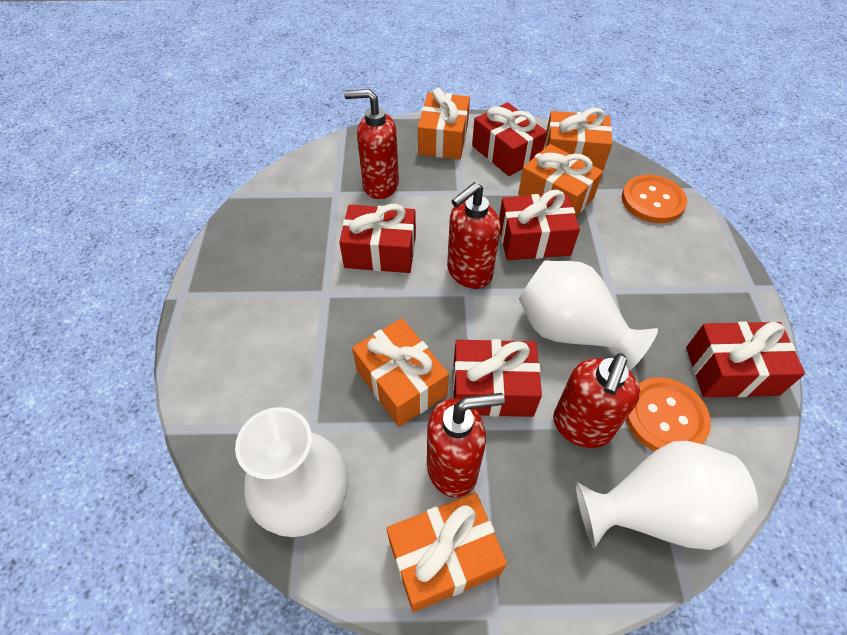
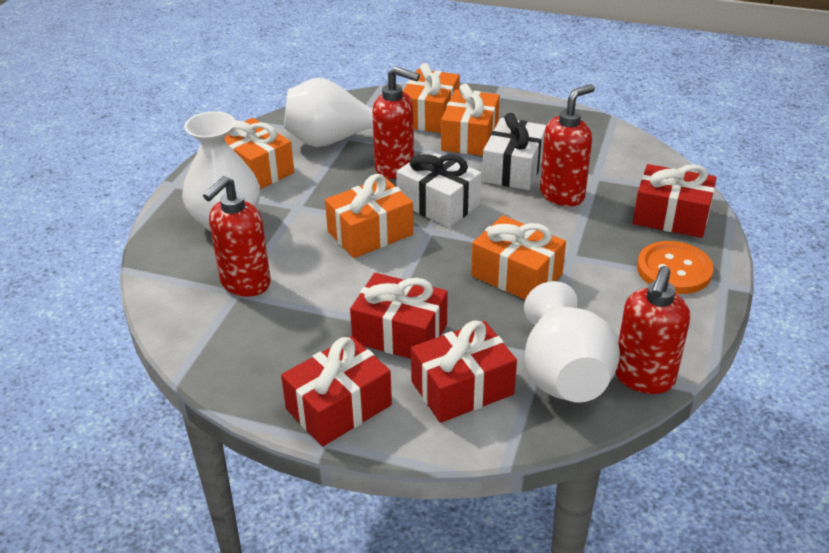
orange button: 2 -> 1
red gift: 5 -> 4
white gift: 0 -> 2

